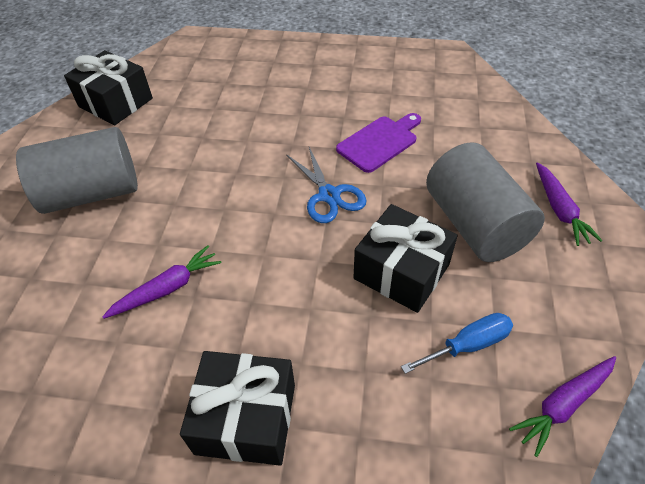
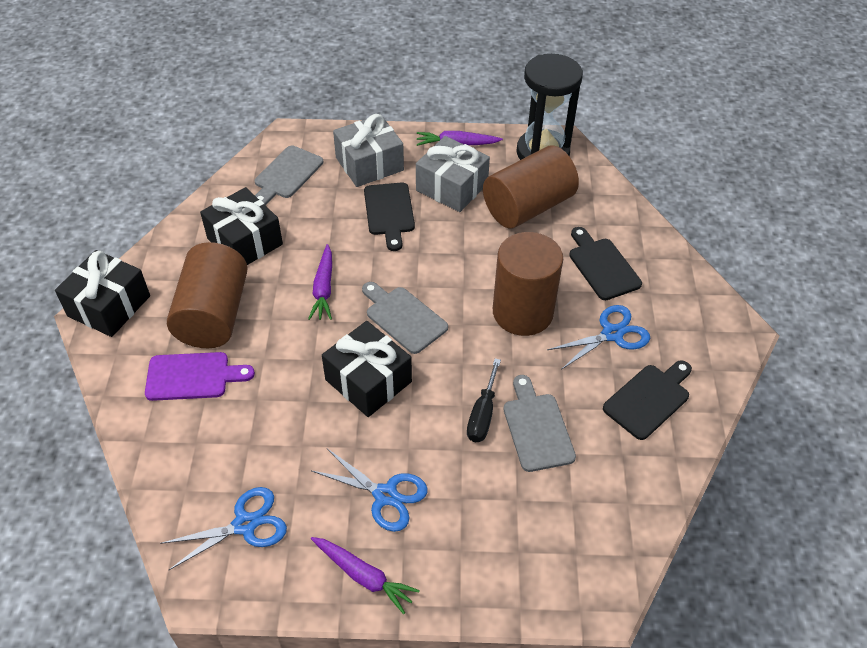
black cutting board: 0 -> 3
black hourglass: 0 -> 1
black screwdriver: 0 -> 1
blue scissors: 1 -> 3
blue screwdriver: 1 -> 0
brown cylinder: 0 -> 3
grey cutting board: 0 -> 3
grey cylinder: 2 -> 0
grey gift: 0 -> 2

